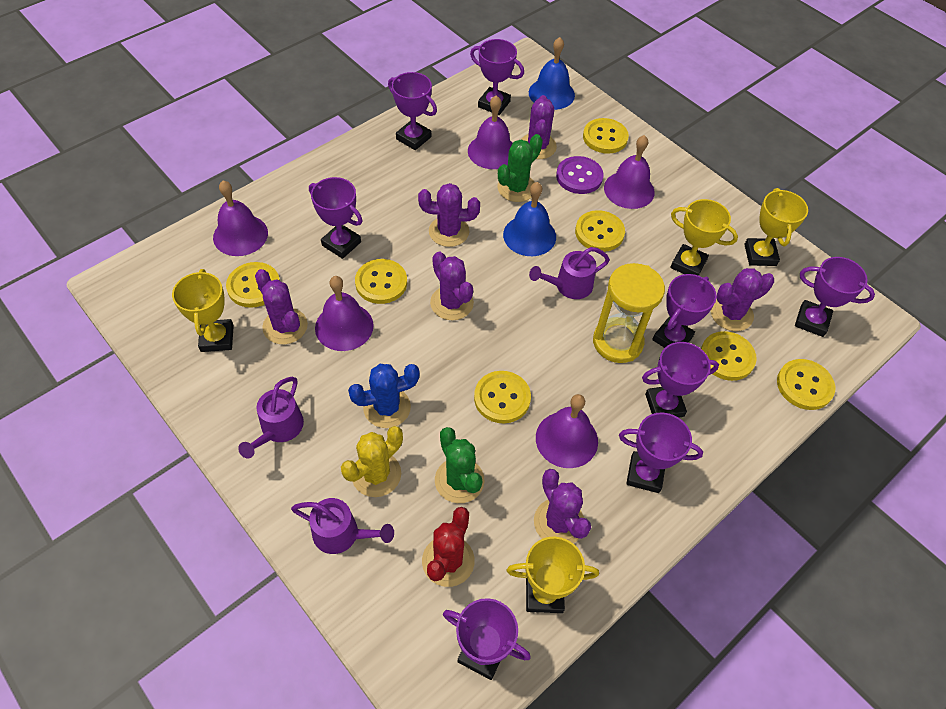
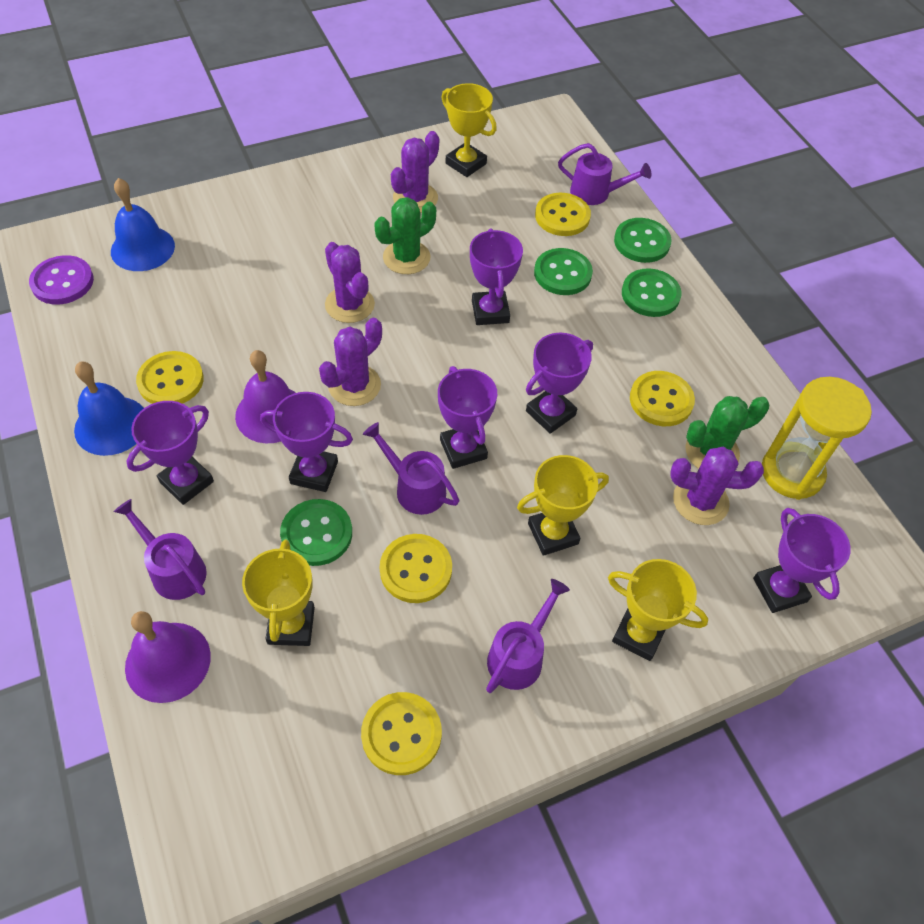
blue cactus: 1 -> 0
green button: 0 -> 4
purple bell: 5 -> 2
purple cactus: 6 -> 4
purple trophy: 8 -> 6
purple watering can: 3 -> 4
red cactus: 1 -> 0
yellow button: 7 -> 5
yellow cactus: 1 -> 0

